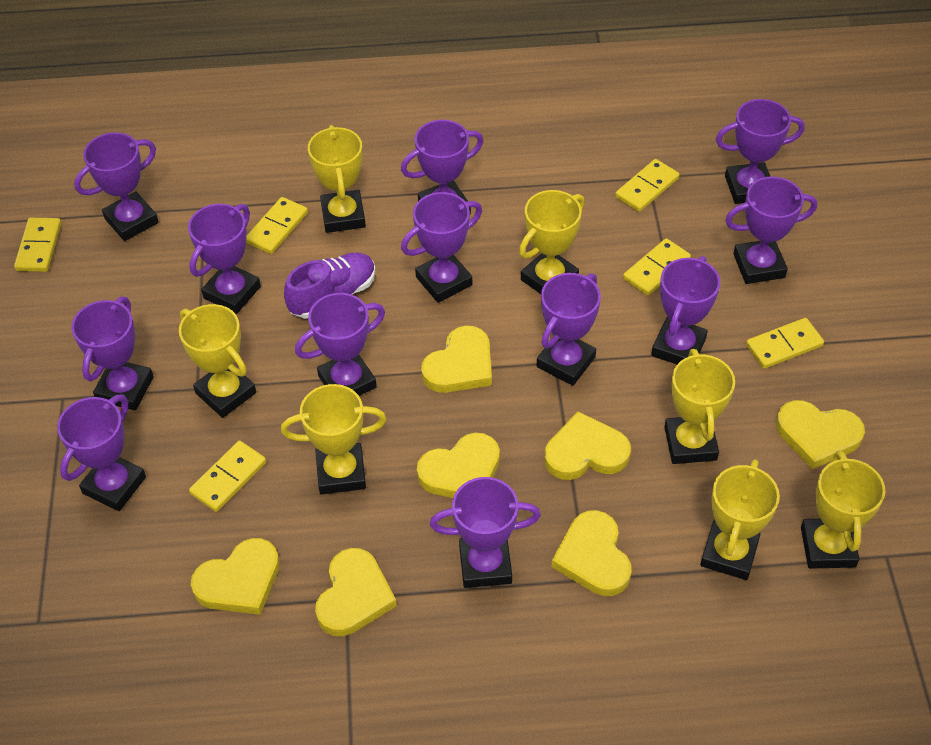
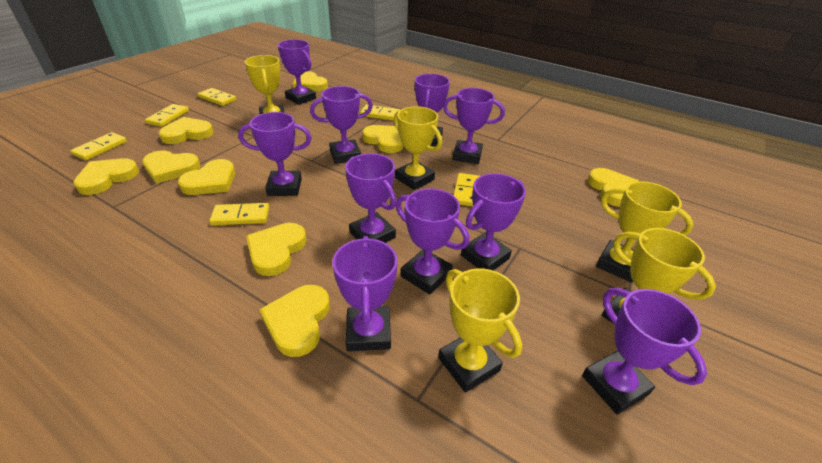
purple shoe: 1 -> 0
purple trophy: 12 -> 10
yellow heart: 7 -> 9
yellow trophy: 7 -> 5

